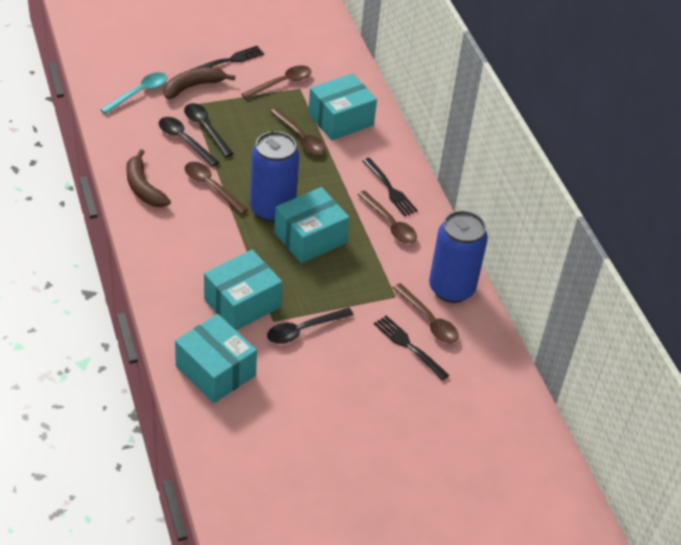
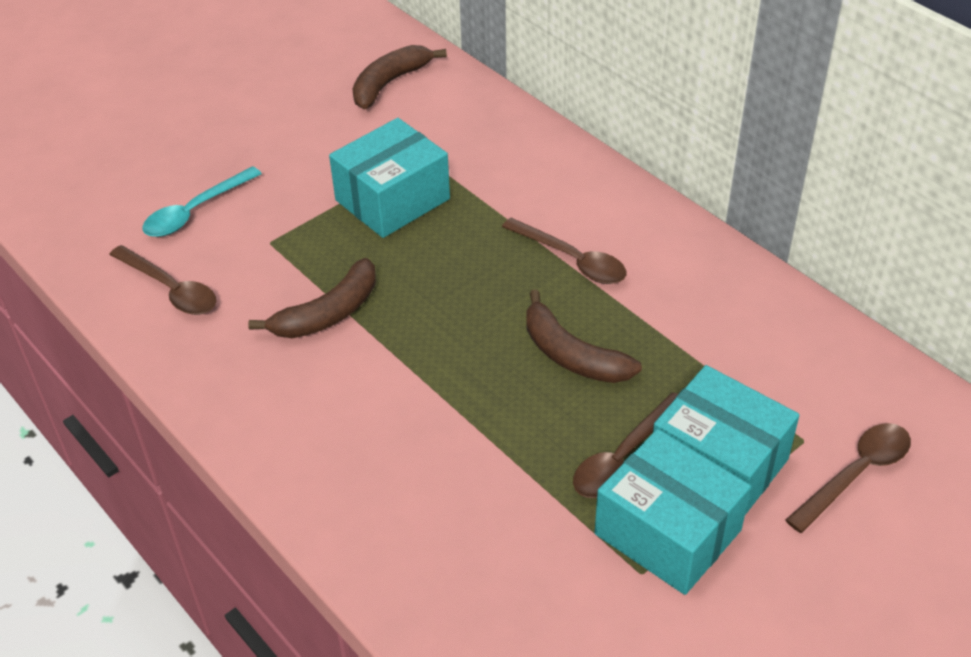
black fork: 3 -> 0
black spoon: 3 -> 0
blue can: 2 -> 0
brown banana: 2 -> 3
brown spoon: 5 -> 4
turquoise box: 4 -> 3

